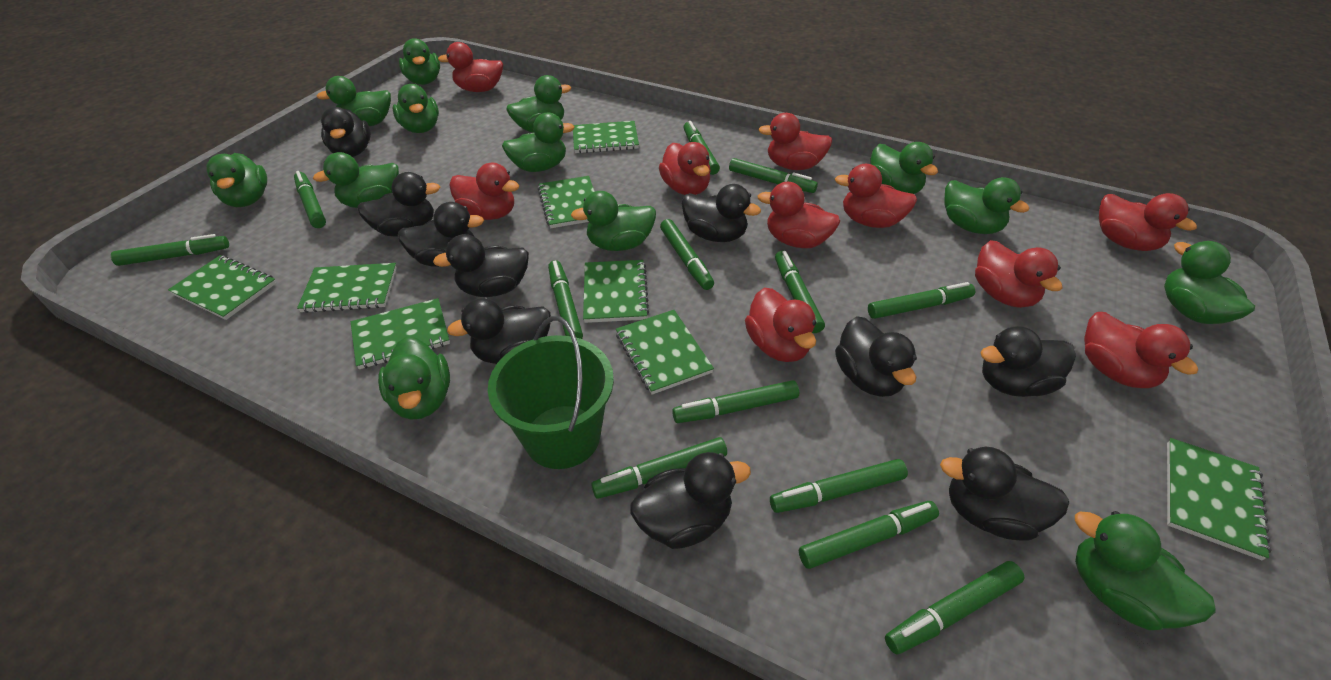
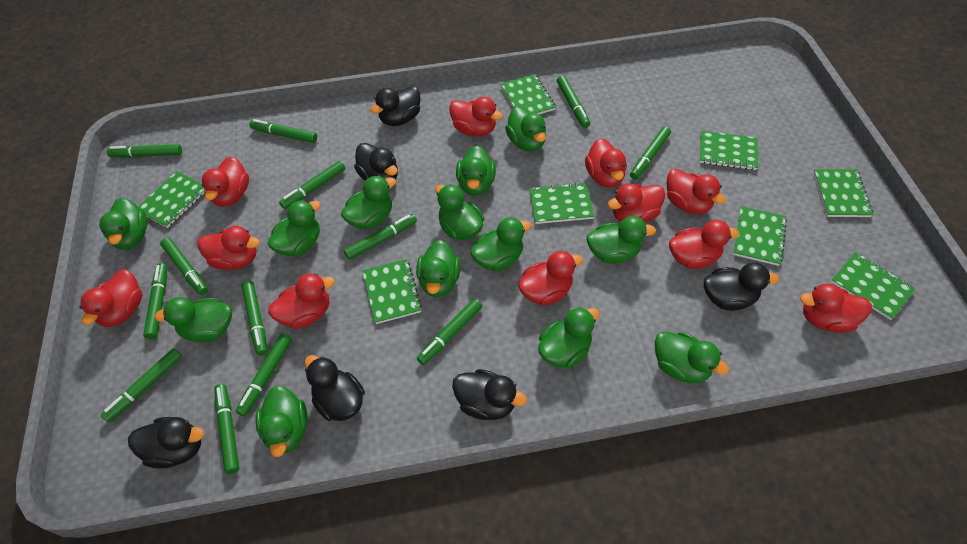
black duck: 10 -> 6
green bucket: 1 -> 0
red duck: 10 -> 11

